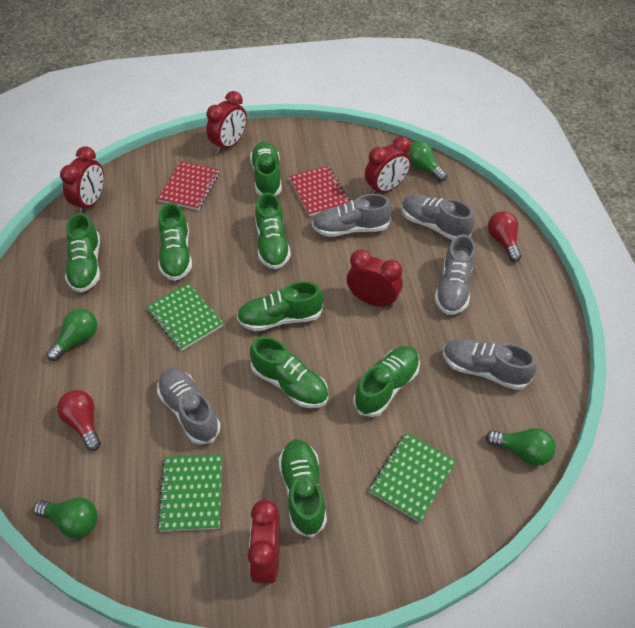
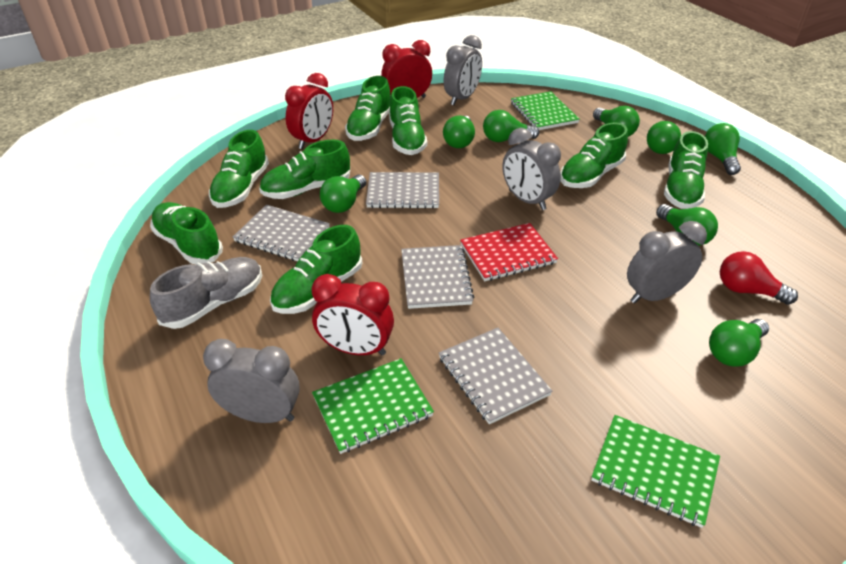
green light bulb: 4 -> 8
grey clock: 0 -> 4
grey notebook: 0 -> 4
grey shoe: 5 -> 1
red clock: 5 -> 3
red light bulb: 2 -> 1
red notebook: 2 -> 1

